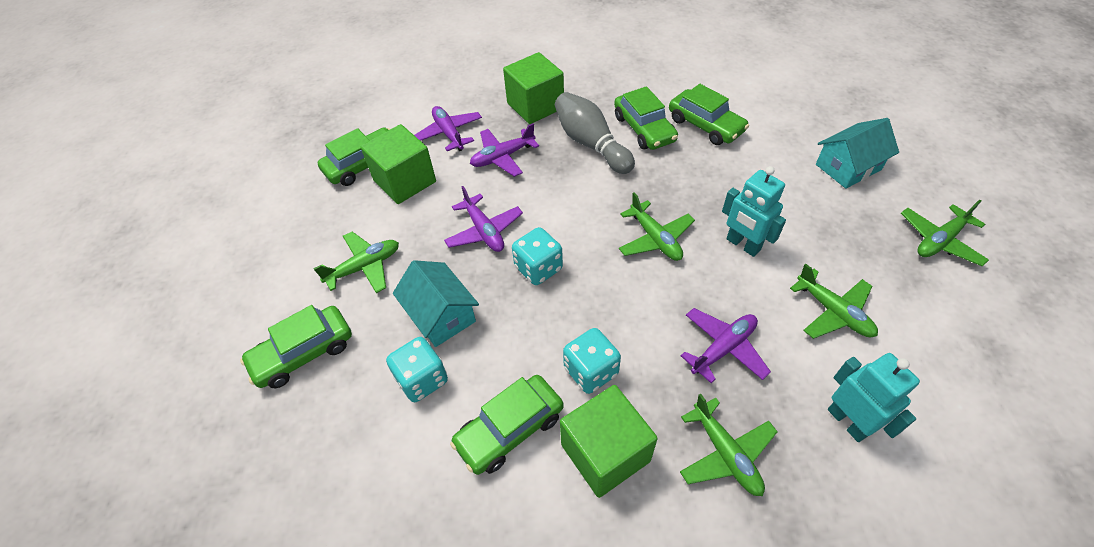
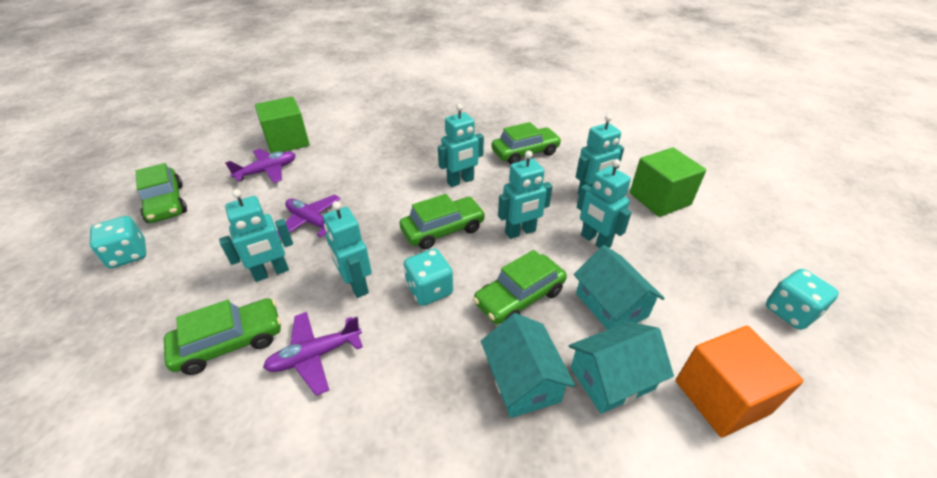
green cube: 3 -> 2
green plane: 5 -> 0
grey bowling pin: 1 -> 0
orange cube: 0 -> 1
purple plane: 4 -> 3
turquoise house: 2 -> 3
turquoise robot: 2 -> 6

